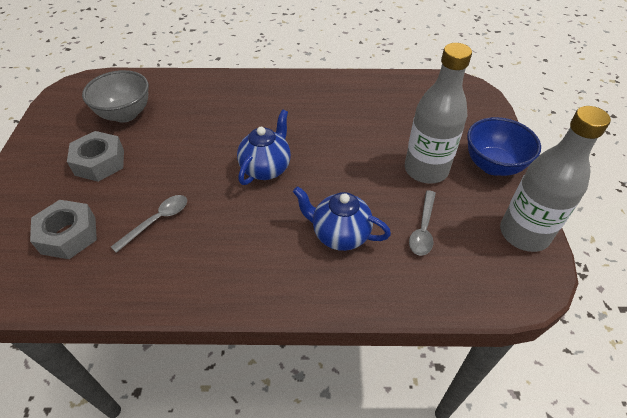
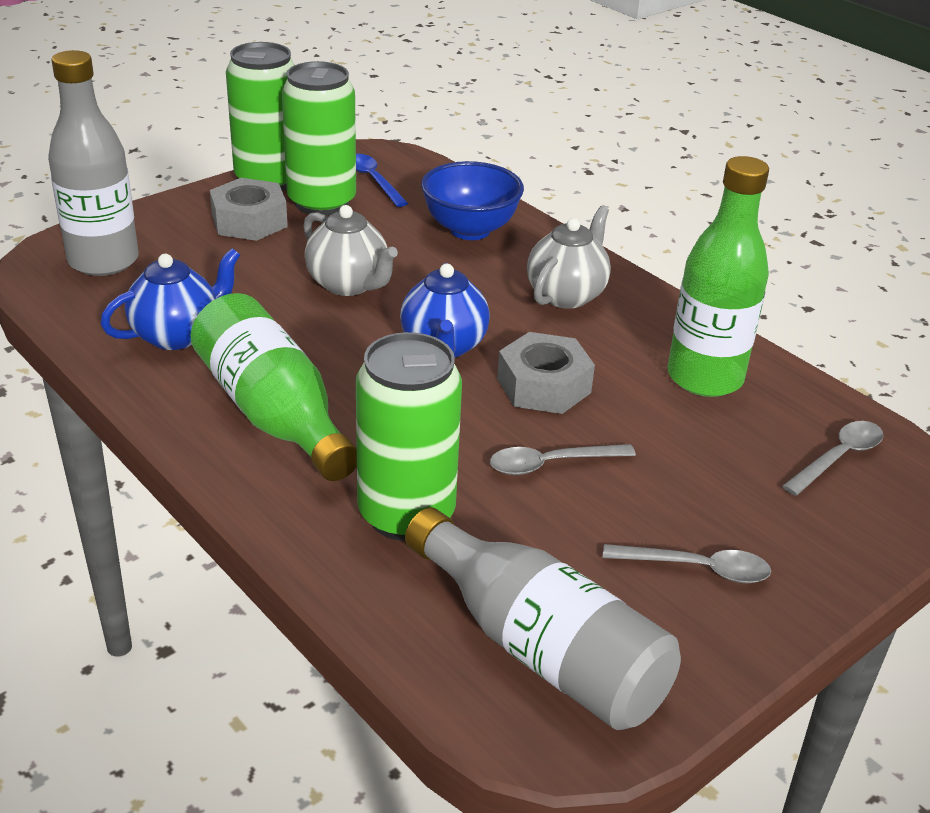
blue spoon: 0 -> 1
green bottle: 0 -> 2
green can: 0 -> 3
grey bowl: 1 -> 0
grey spoon: 2 -> 3
grey teapot: 0 -> 2

